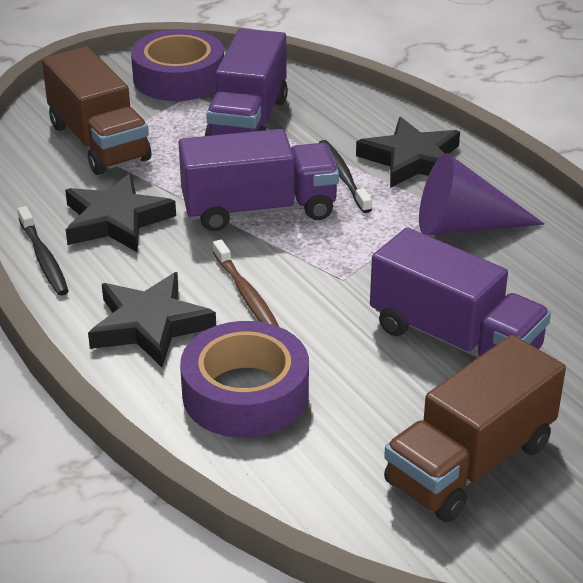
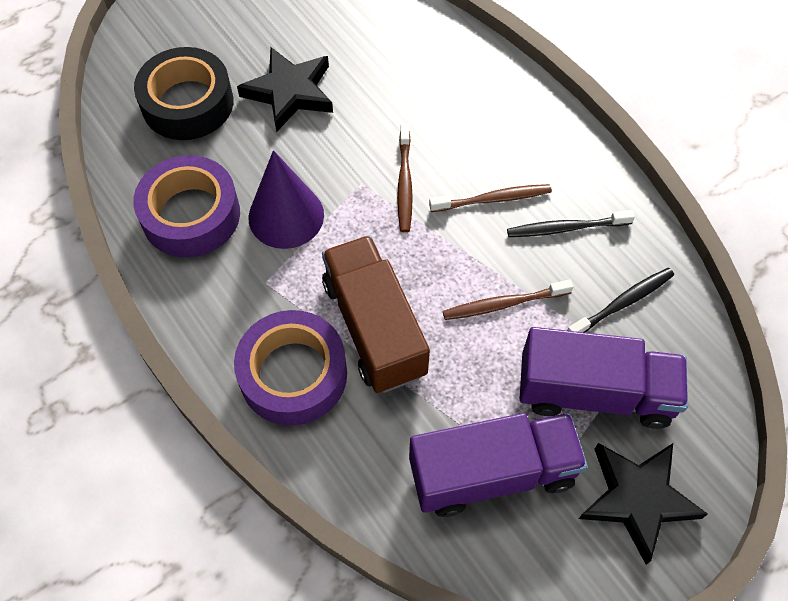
black star: 3 -> 2
black tape: 0 -> 1
brown toothbrush: 1 -> 3
brown truck: 2 -> 1
purple truck: 3 -> 2

